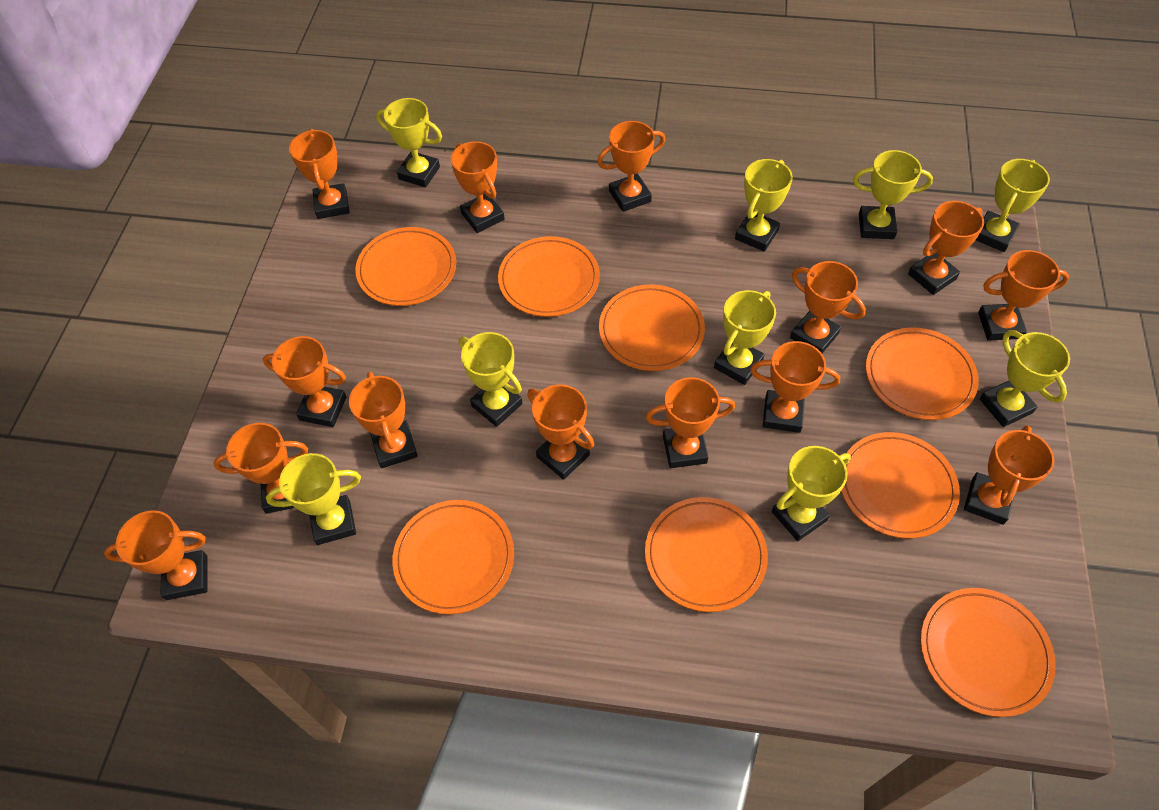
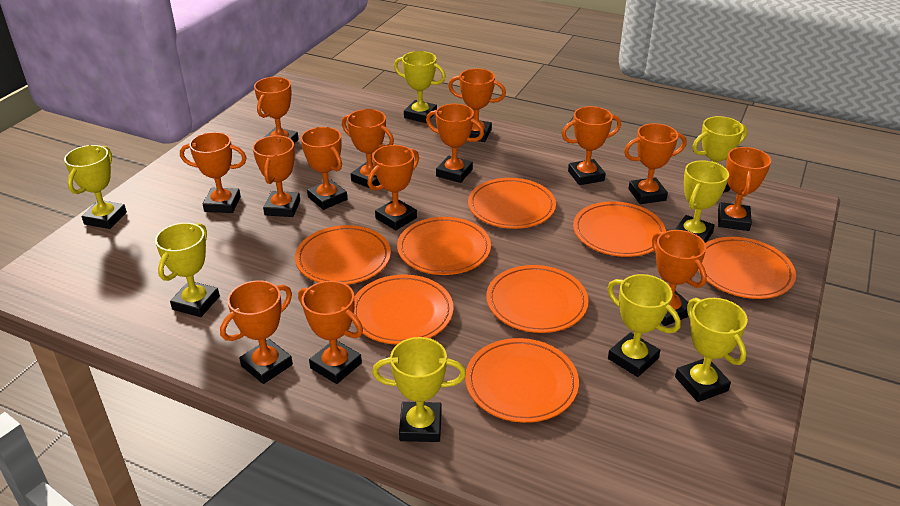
yellow trophy: 9 -> 8

